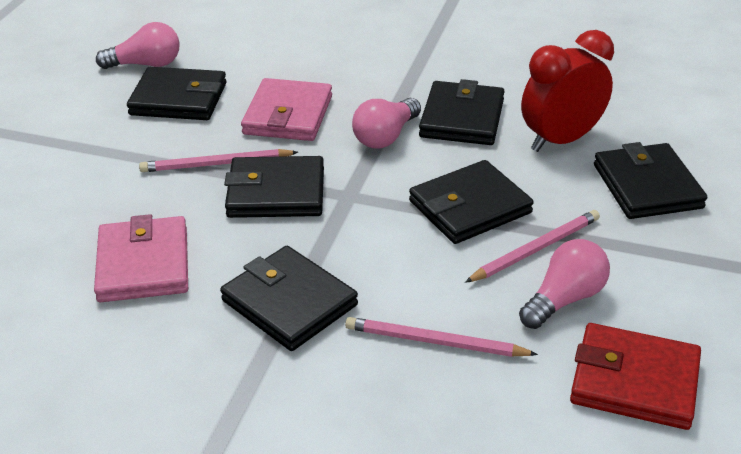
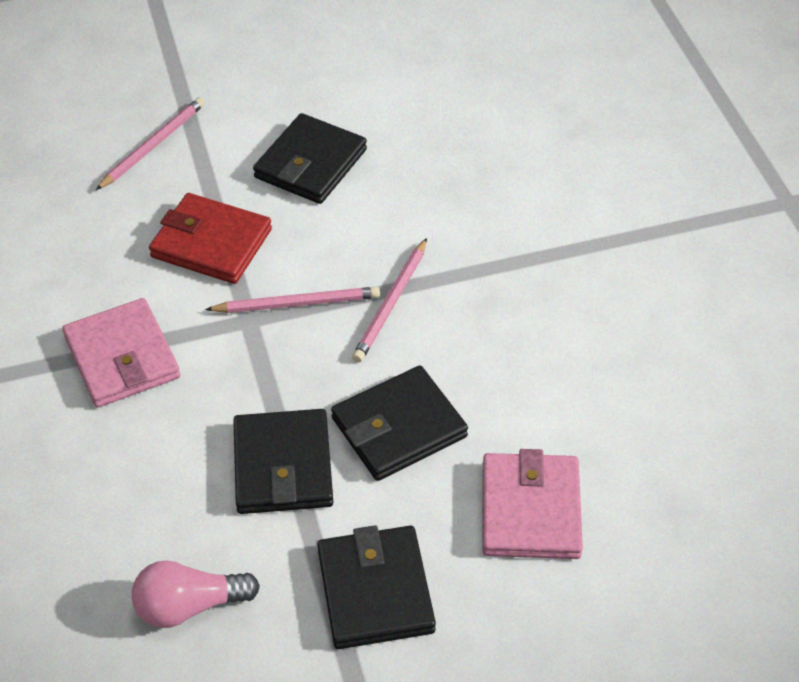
black wallet: 6 -> 4
pink light bulb: 3 -> 1
red clock: 1 -> 0

